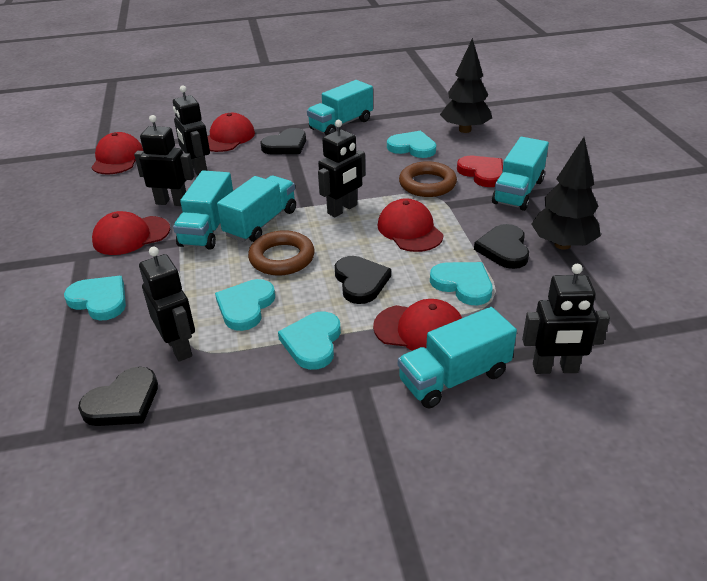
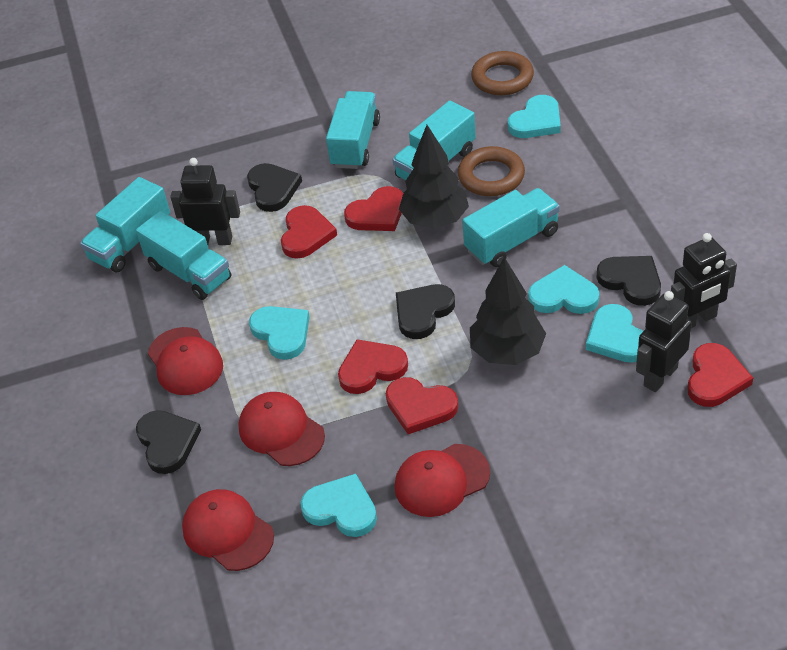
black robot: 5 -> 3
red cap: 5 -> 4
red heart: 1 -> 5

